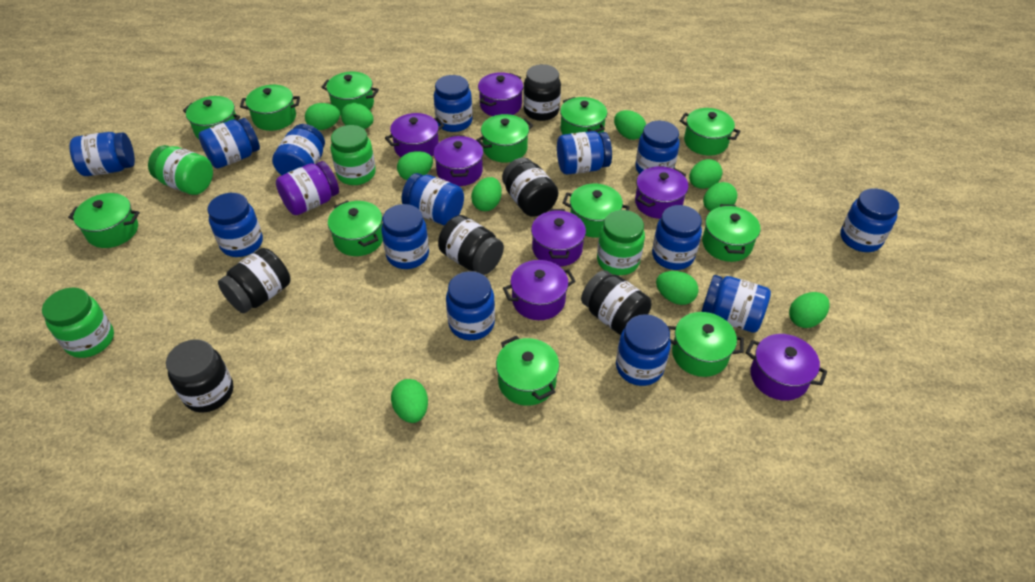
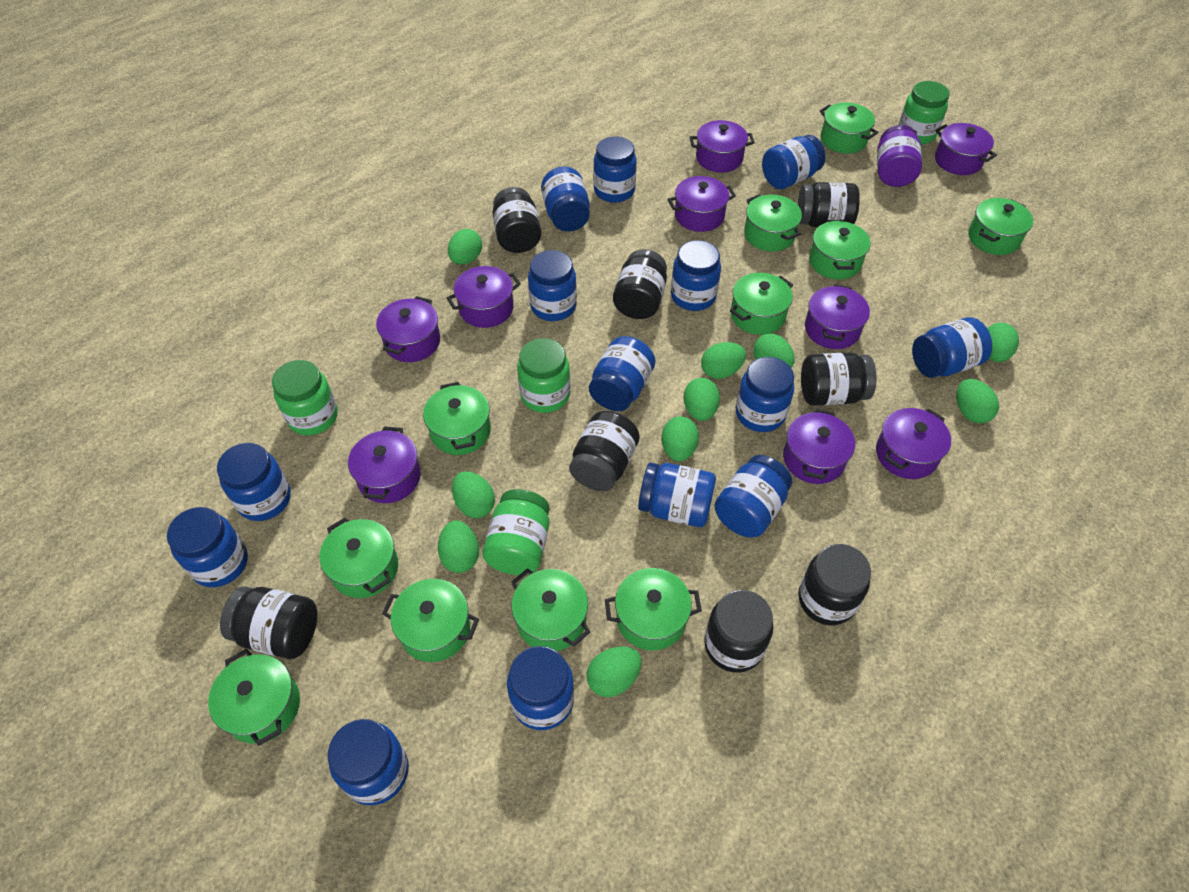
black jar: 6 -> 8
green pot: 12 -> 11
purple pot: 7 -> 9

